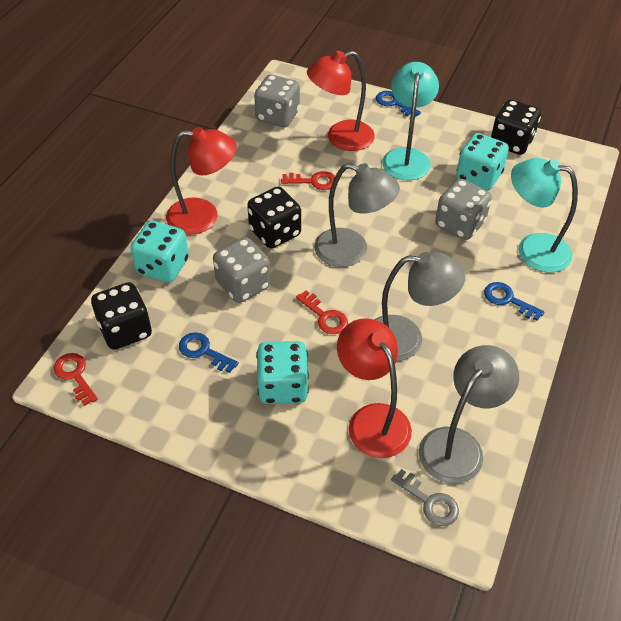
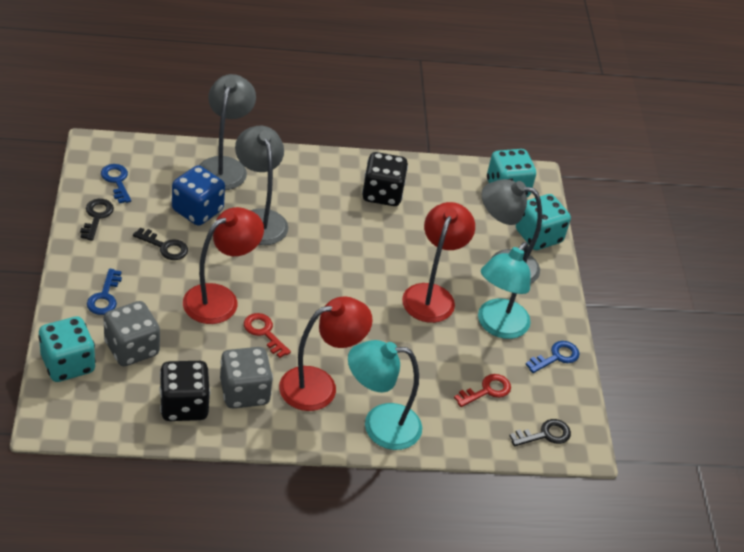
black dice: 3 -> 2
black key: 0 -> 3
blue dice: 0 -> 1
grey dice: 3 -> 2
grey key: 1 -> 0
red key: 3 -> 2

